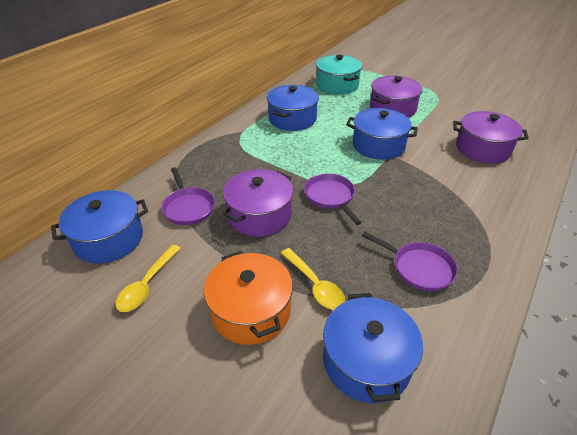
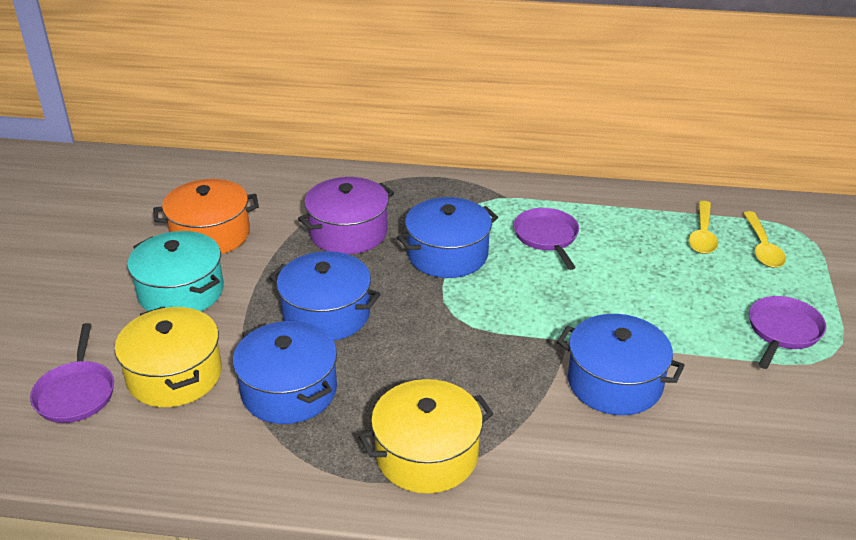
purple pot: 3 -> 1
yellow pot: 0 -> 2

